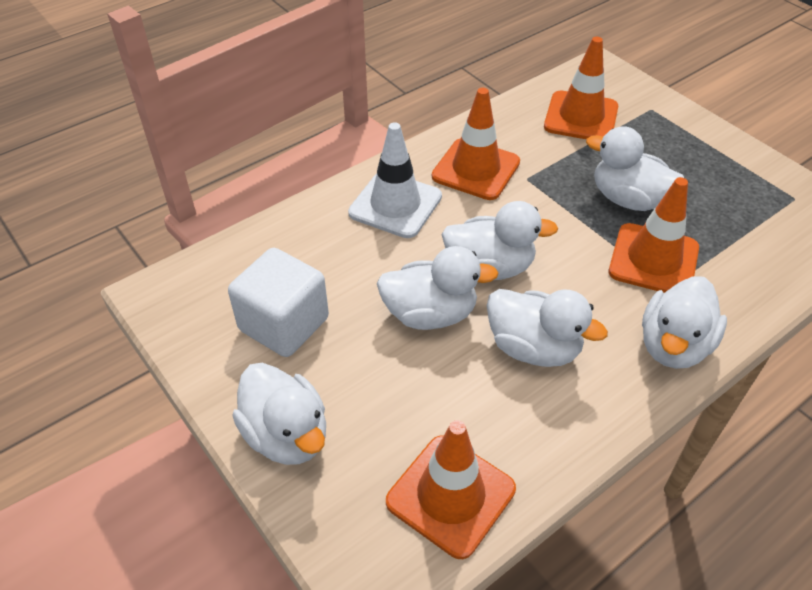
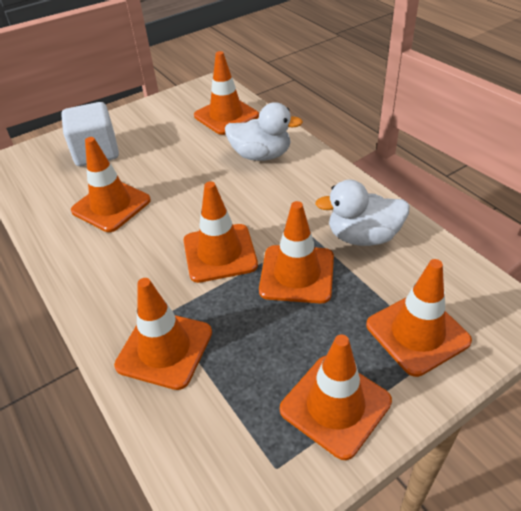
orange traffic cone: 4 -> 7
white duck: 6 -> 2
white traffic cone: 1 -> 0

